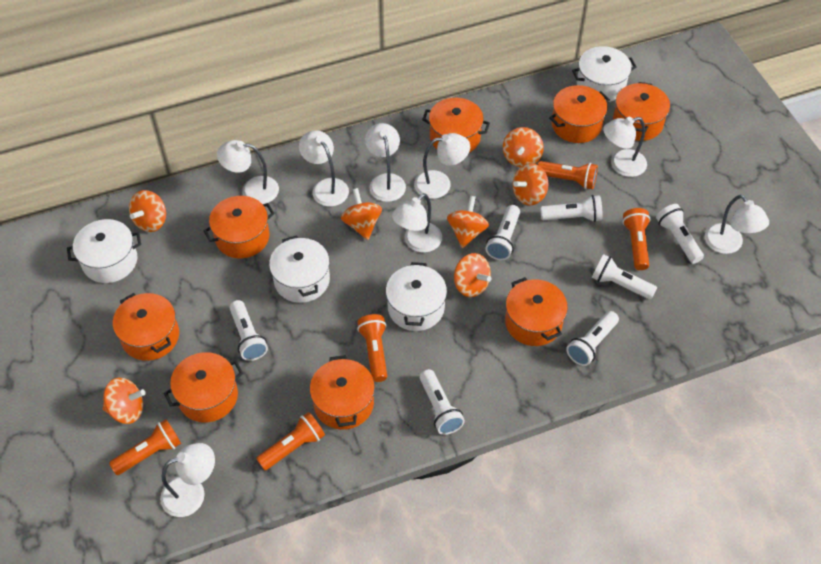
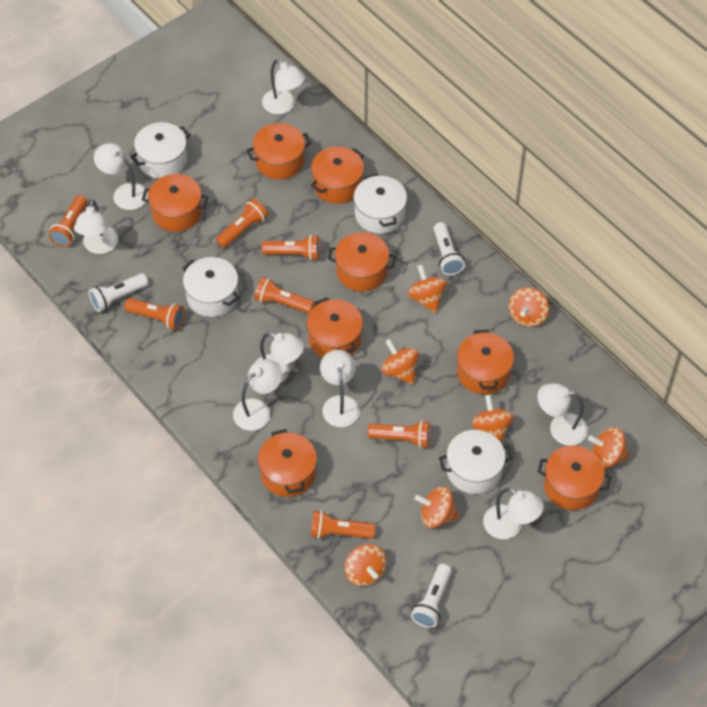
orange flashlight: 5 -> 7
white flashlight: 7 -> 3

